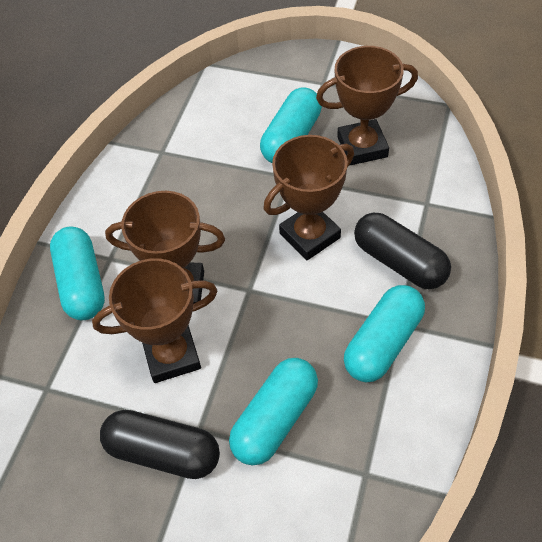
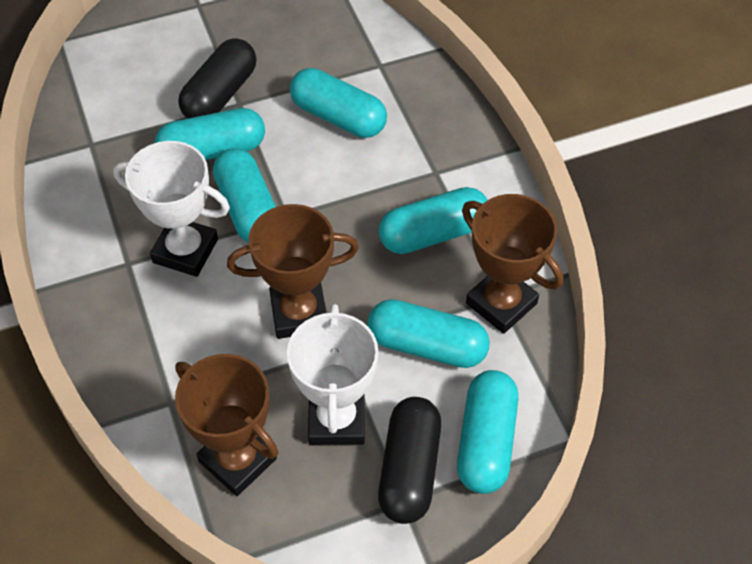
brown trophy: 4 -> 3
turquoise capsule: 4 -> 6
white trophy: 0 -> 2

